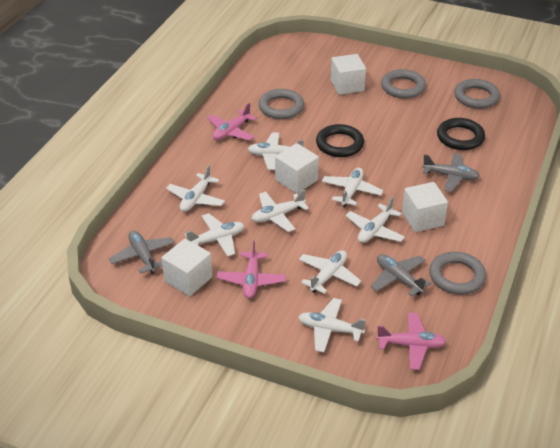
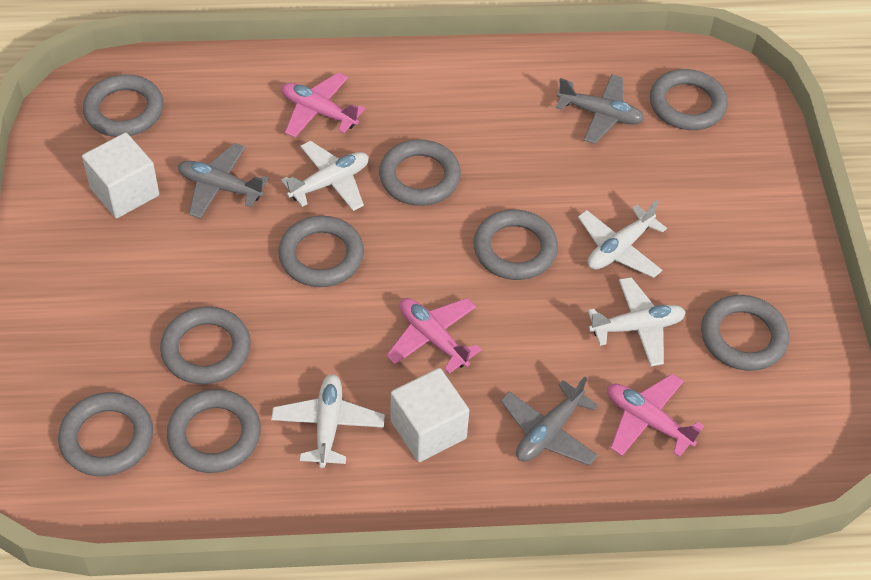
black ring: 2 -> 0
grey ring: 4 -> 9
white cube: 4 -> 2
white plane: 8 -> 4

